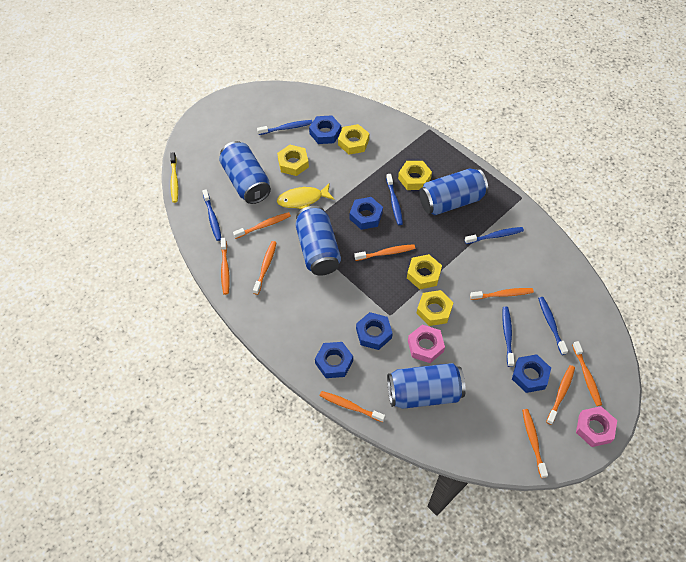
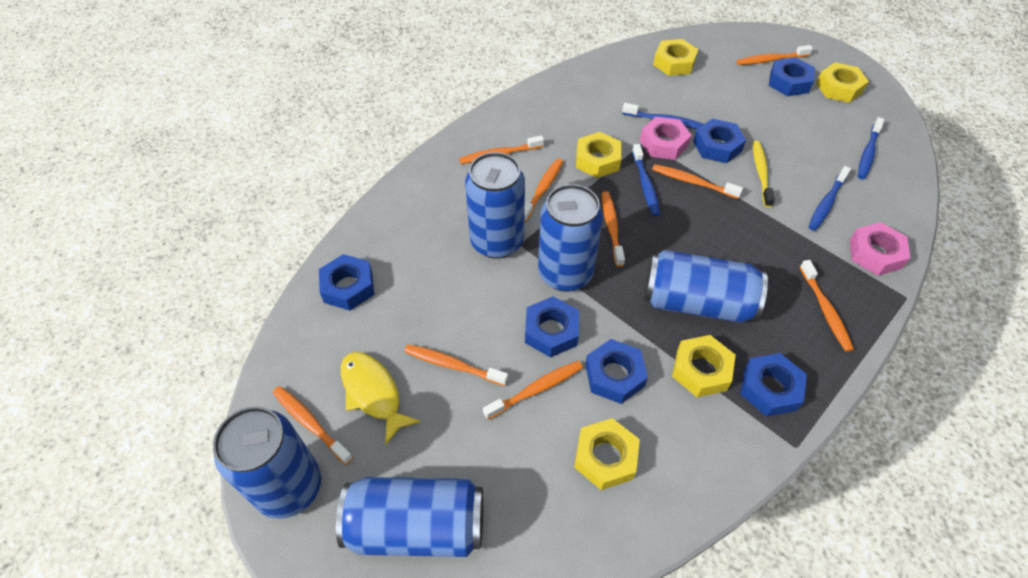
blue can: 4 -> 5
blue nut: 5 -> 6
blue toothbrush: 6 -> 4

